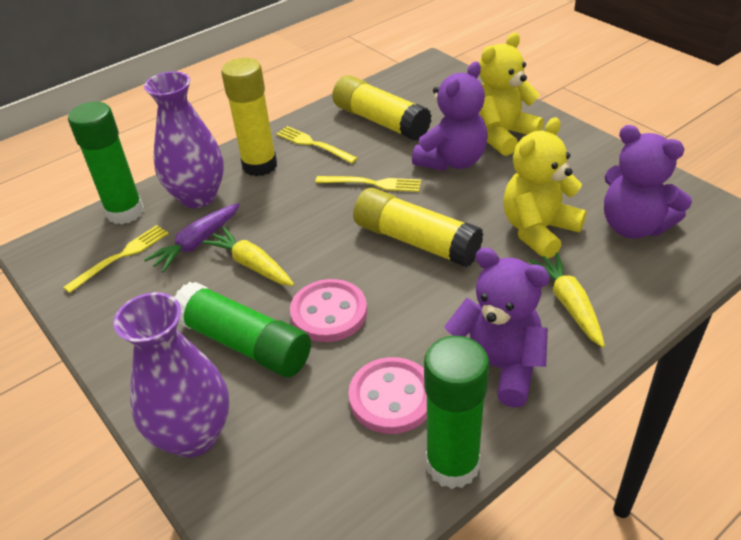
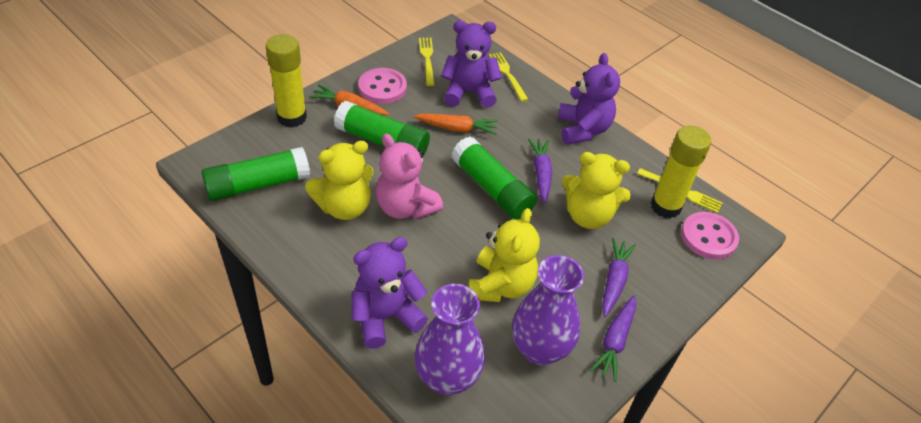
orange carrot: 0 -> 2
pink teddy bear: 0 -> 1
purple carrot: 1 -> 3
yellow carrot: 2 -> 0
yellow glue stick: 3 -> 2
yellow teddy bear: 2 -> 3

